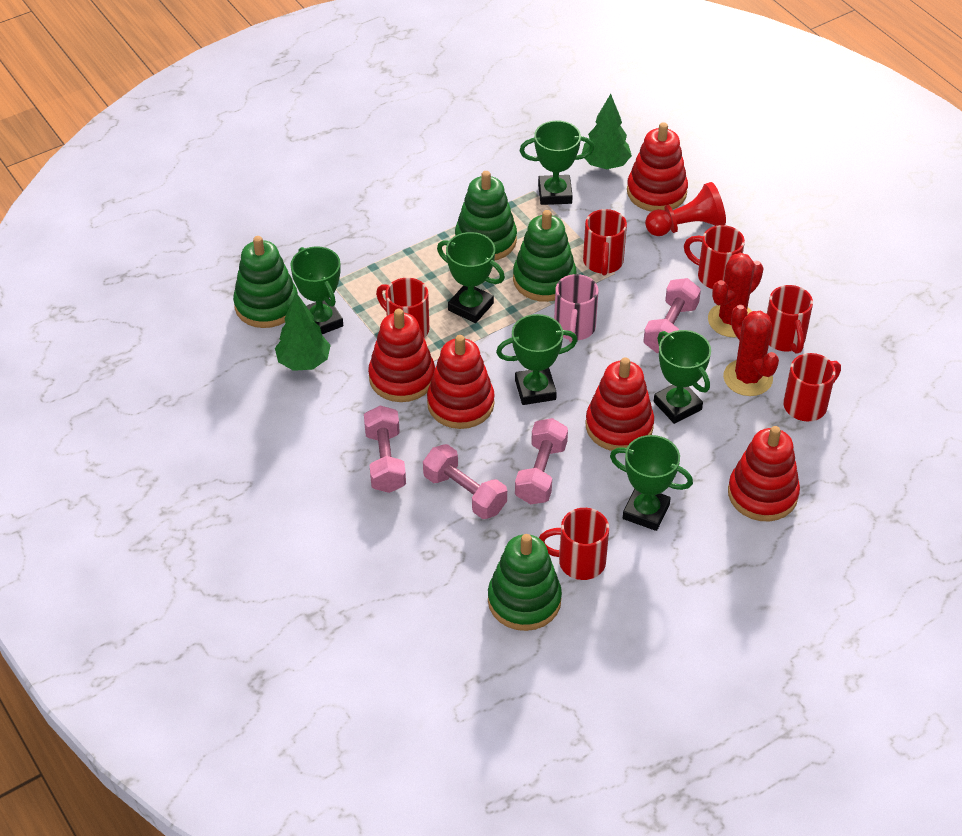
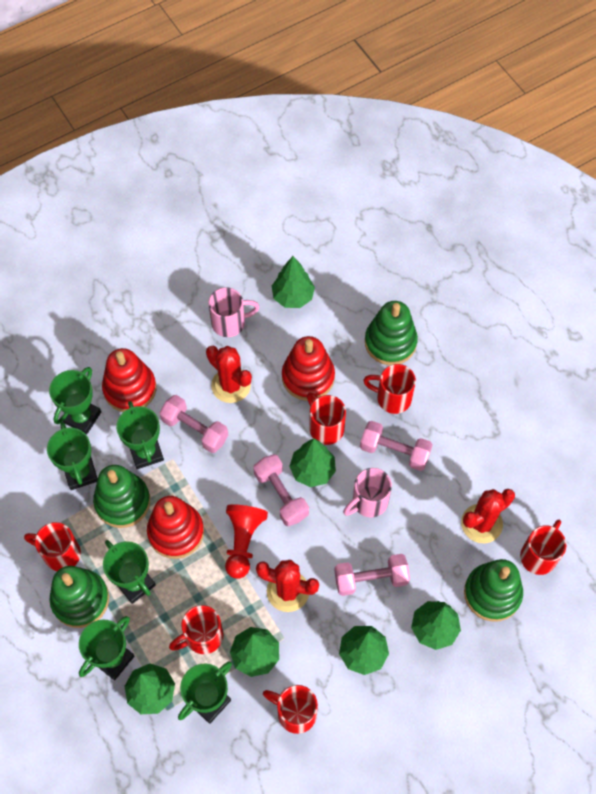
green tree: 2 -> 6
pink mug: 1 -> 2
red cactus: 2 -> 3
red stacking toy: 5 -> 3

